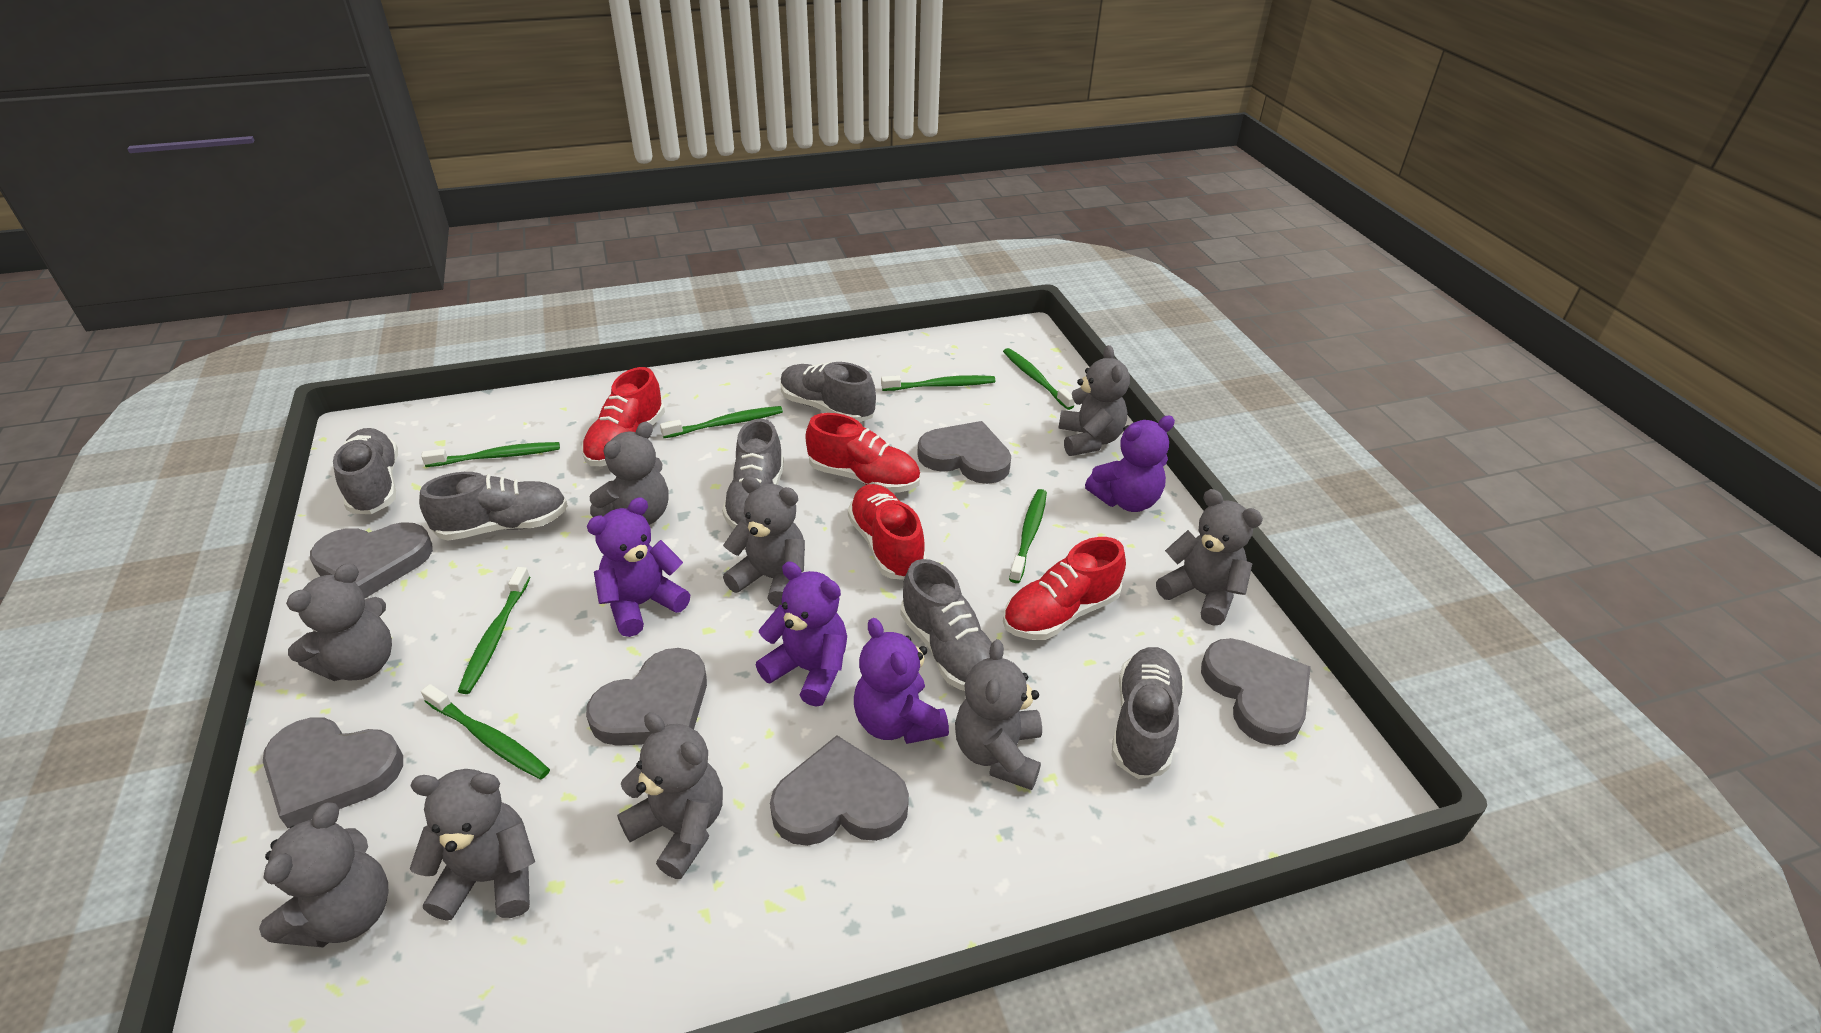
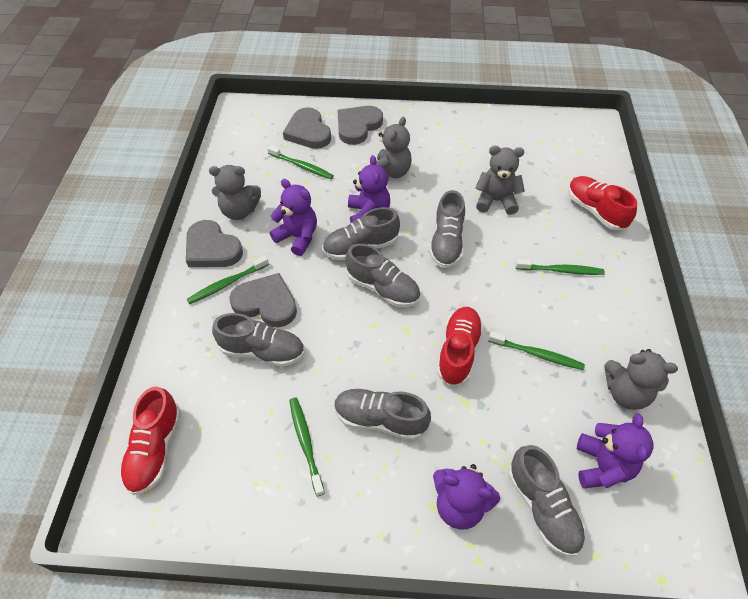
green toothbrush: 7 -> 5
grey heart: 6 -> 4
grey teddy bear: 9 -> 4
red shoe: 4 -> 3

